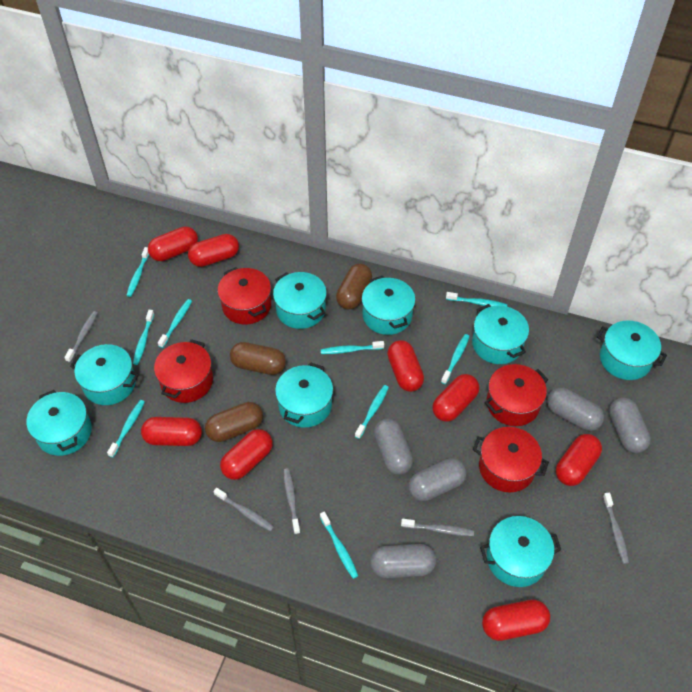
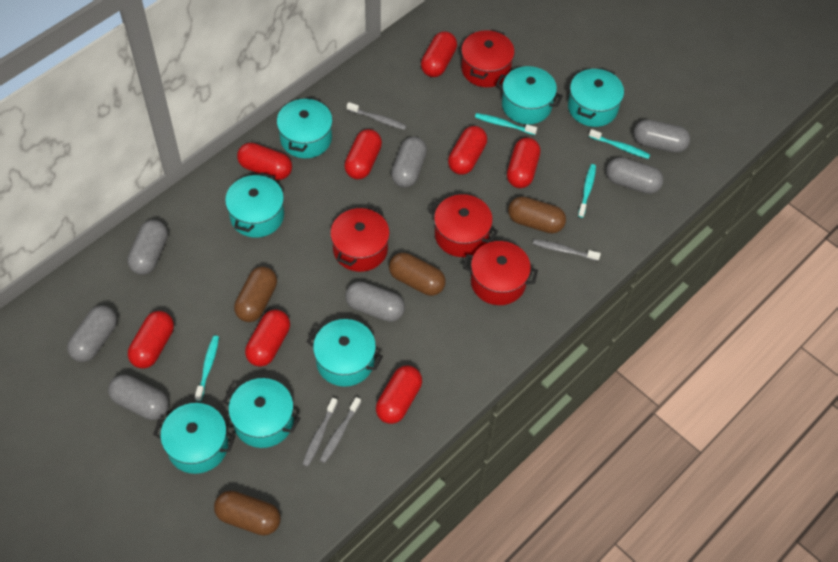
brown capsule: 3 -> 4
grey capsule: 5 -> 7
grey toothbrush: 5 -> 4
turquoise pot: 8 -> 7
turquoise toothbrush: 9 -> 4

